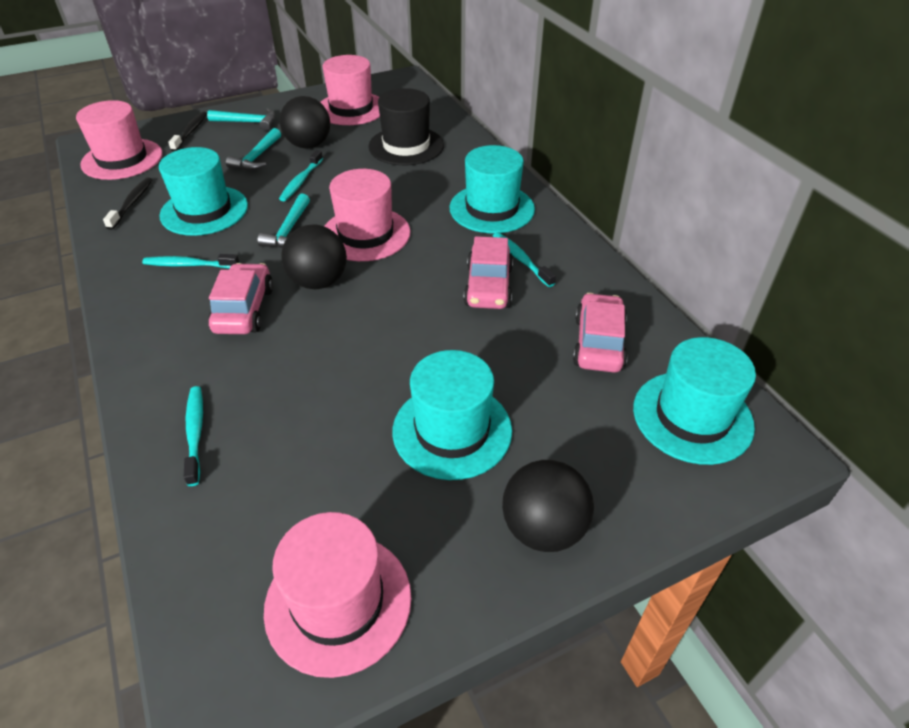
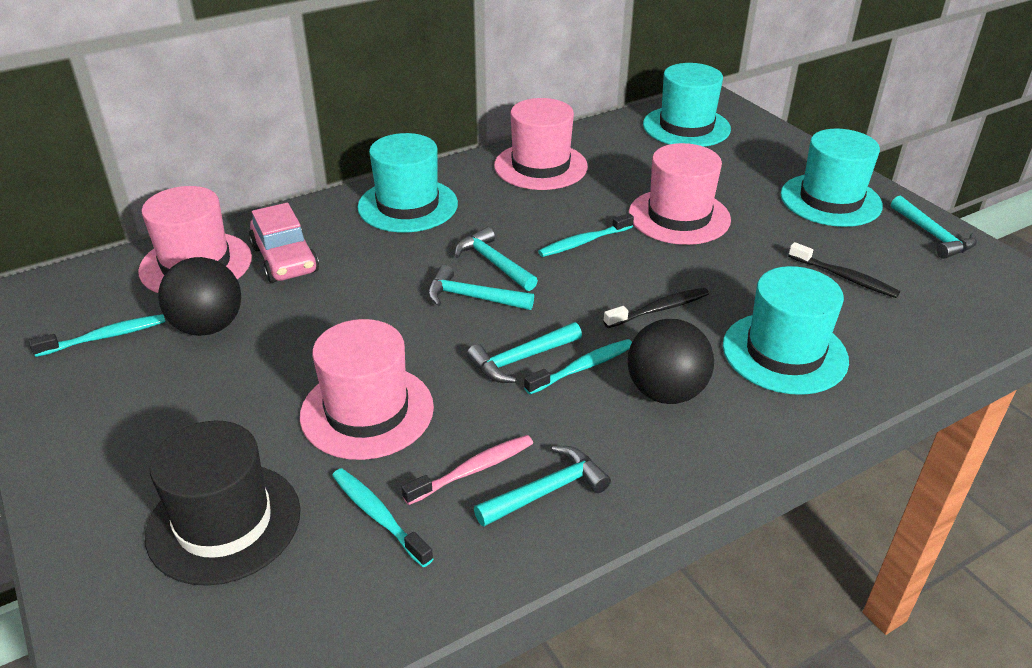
black ball: 3 -> 2
pink car: 3 -> 1
pink toothbrush: 0 -> 1
turquoise hammer: 3 -> 5

